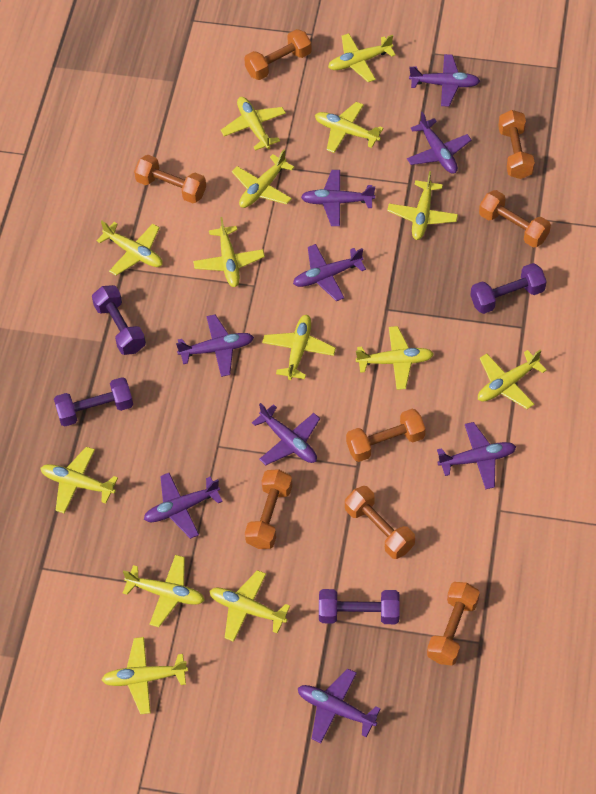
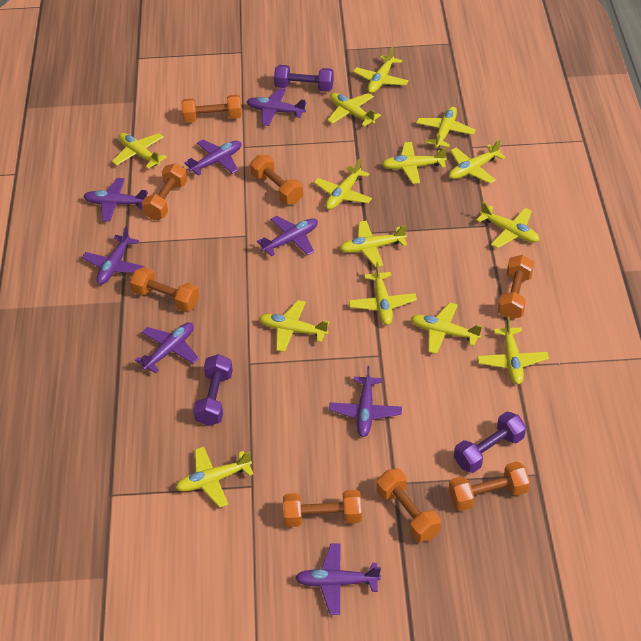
purple dumbbell: 4 -> 3
purple plane: 9 -> 8

